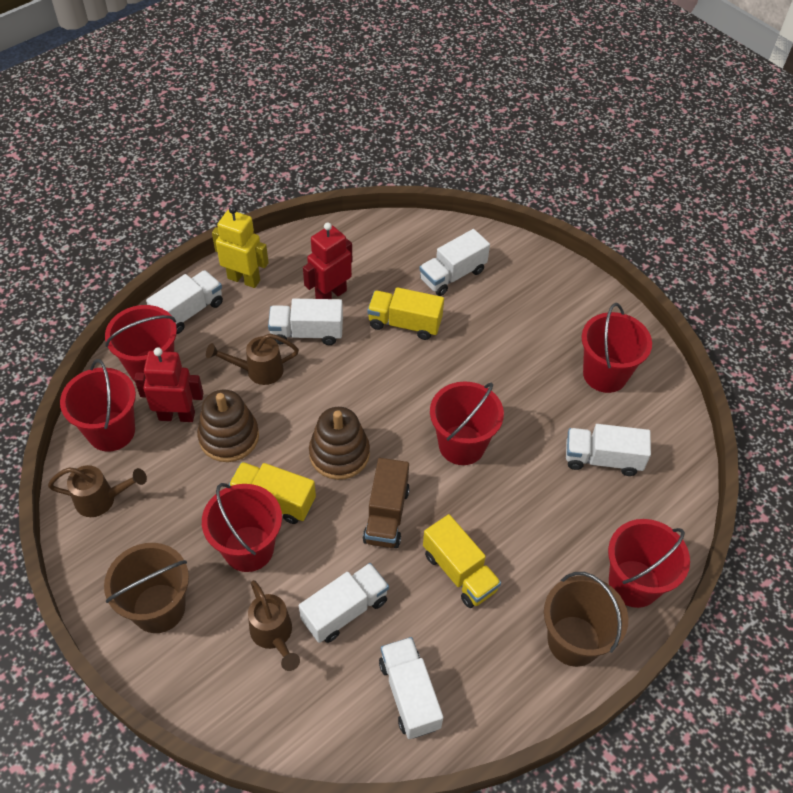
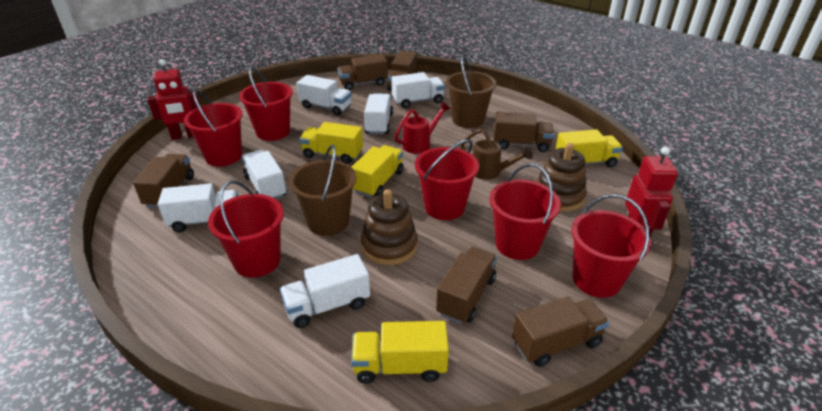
brown truck: 1 -> 6
brown watering can: 3 -> 1
red watering can: 0 -> 1
yellow robot: 1 -> 0
yellow truck: 3 -> 4

